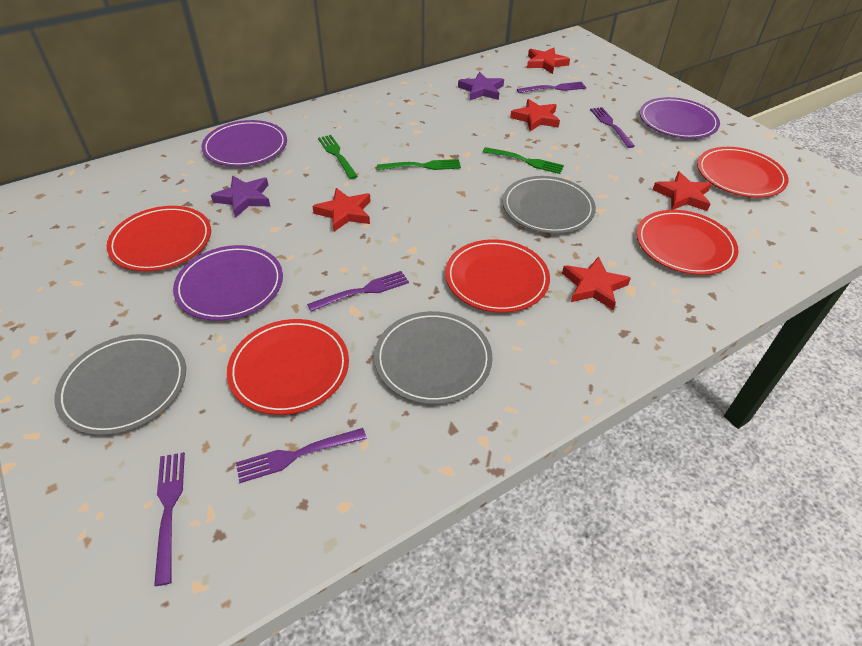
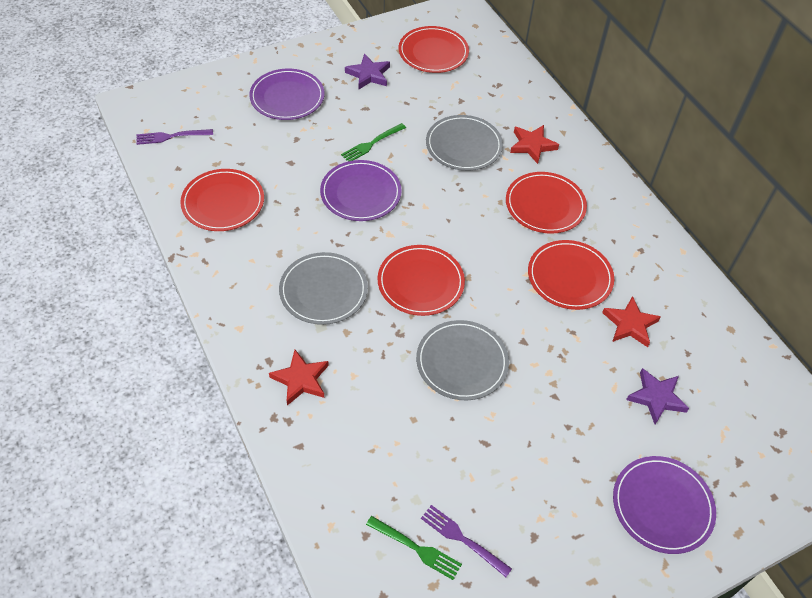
green fork: 3 -> 2
purple fork: 5 -> 2
red star: 5 -> 3

